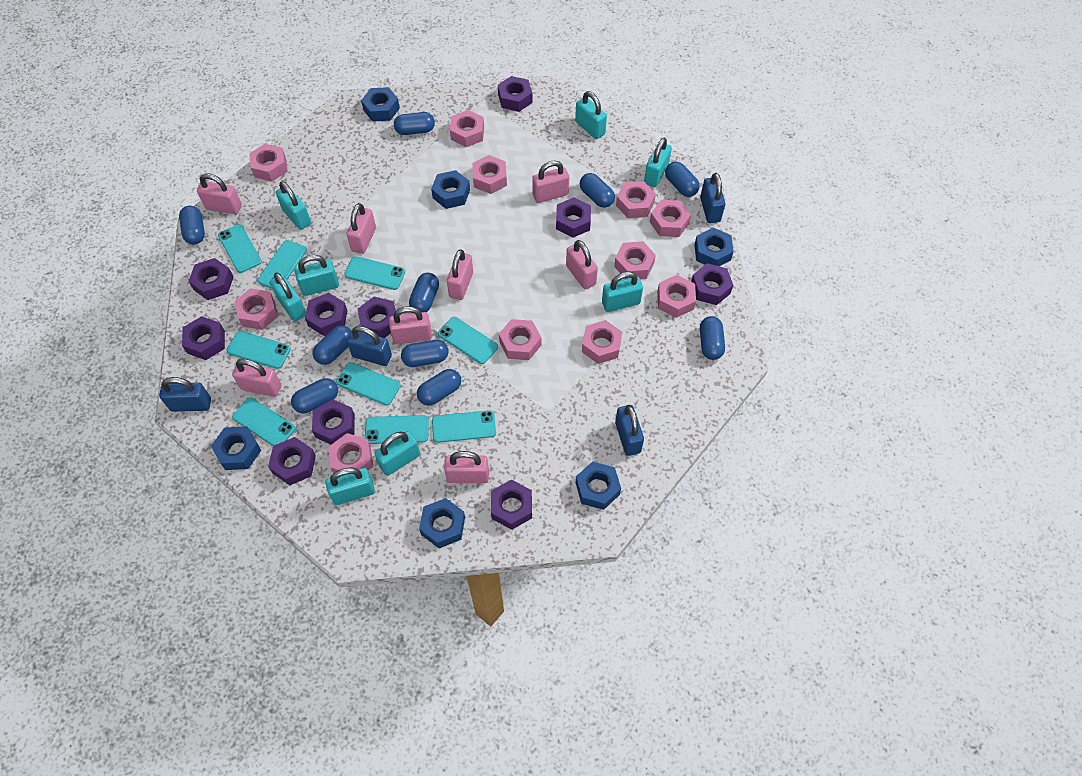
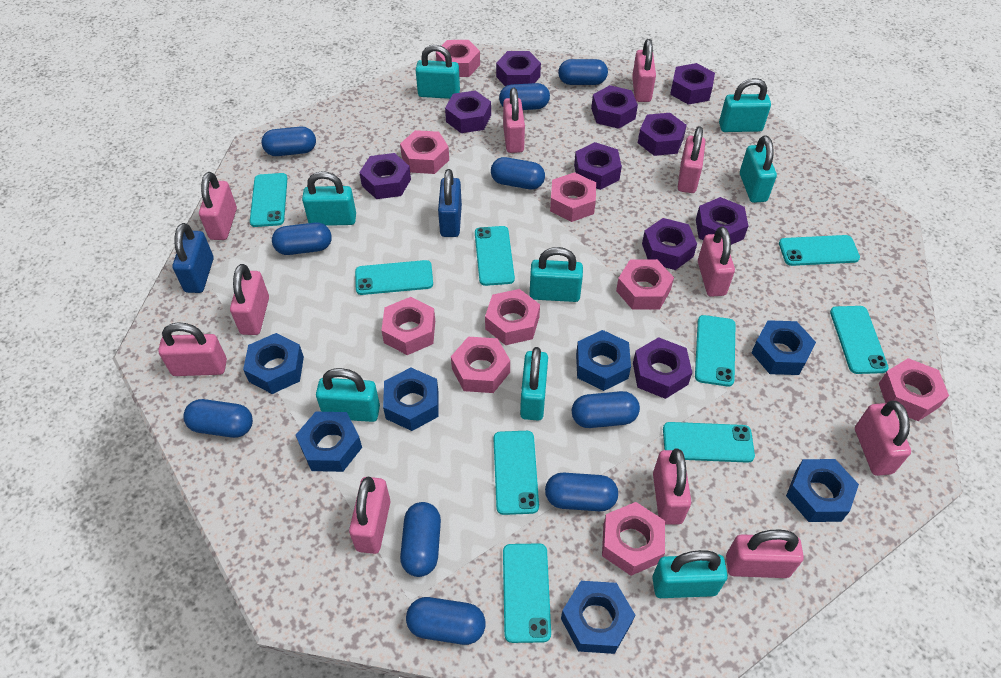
blue nut: 6 -> 7
blue padlock: 4 -> 2
pink nut: 11 -> 9
pink padlock: 8 -> 11

